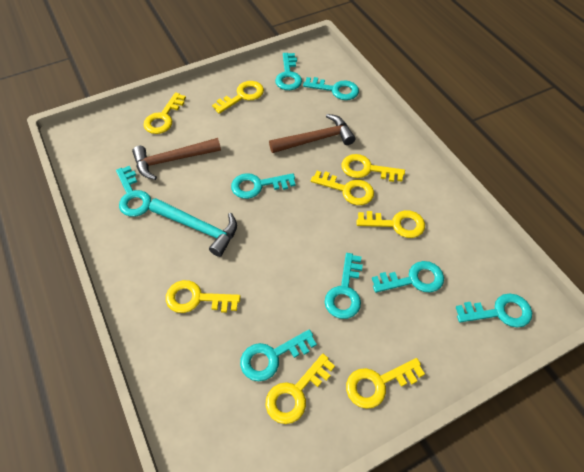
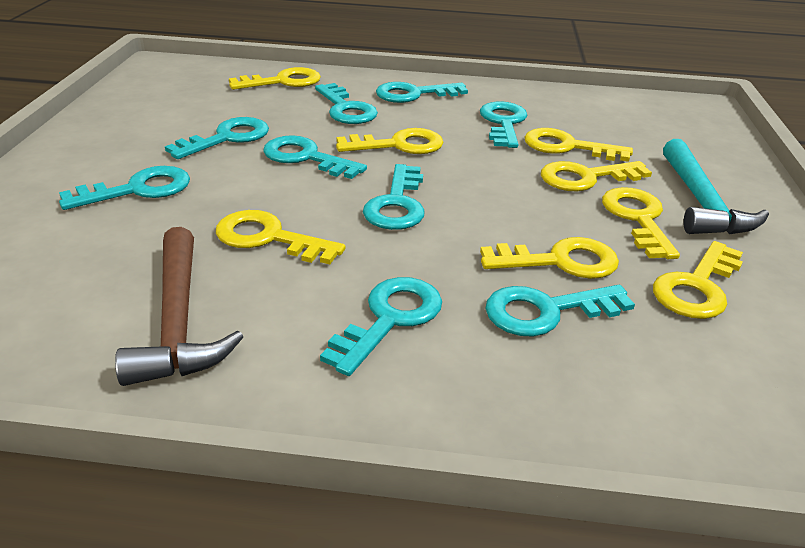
brown hammer: 2 -> 1
turquoise key: 8 -> 9

